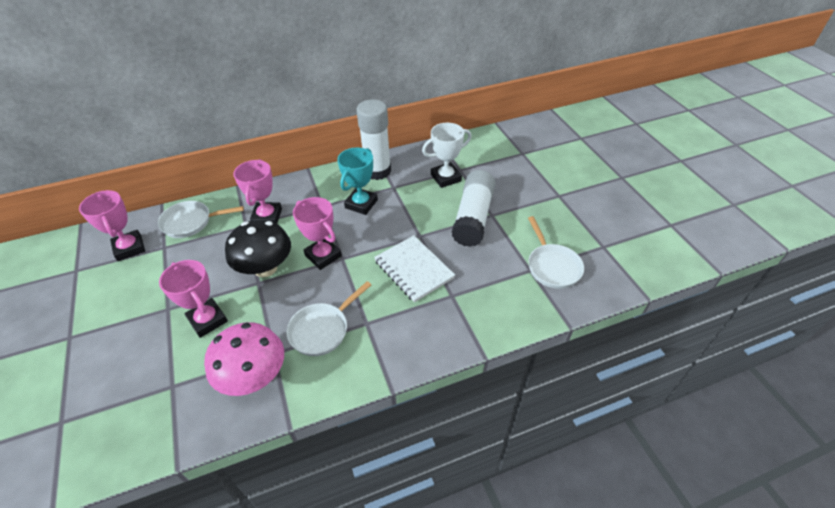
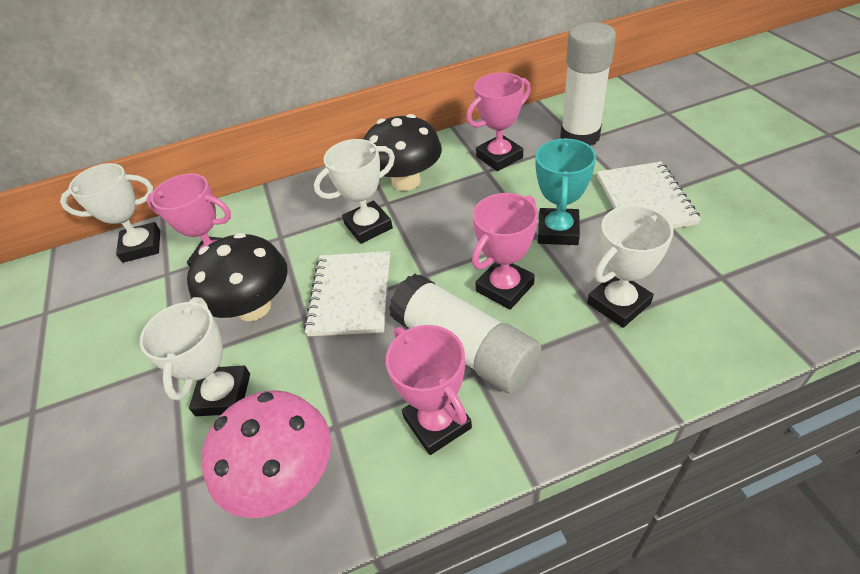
black mushroom: 1 -> 2
white notebook: 1 -> 2
white pan: 3 -> 0
white trophy: 1 -> 4

